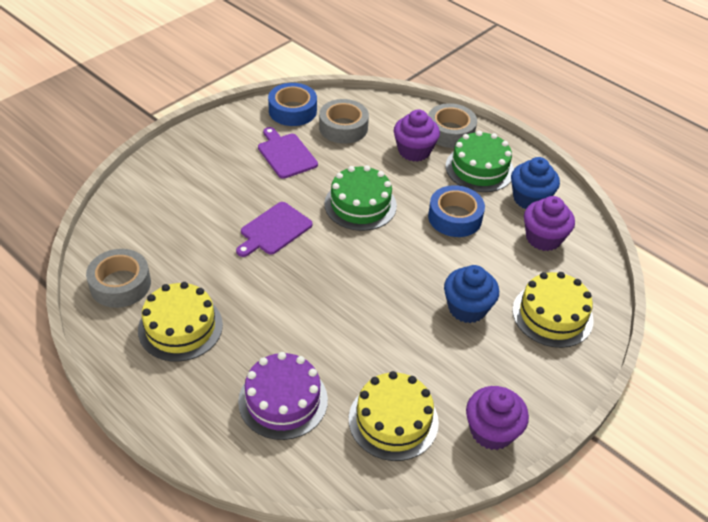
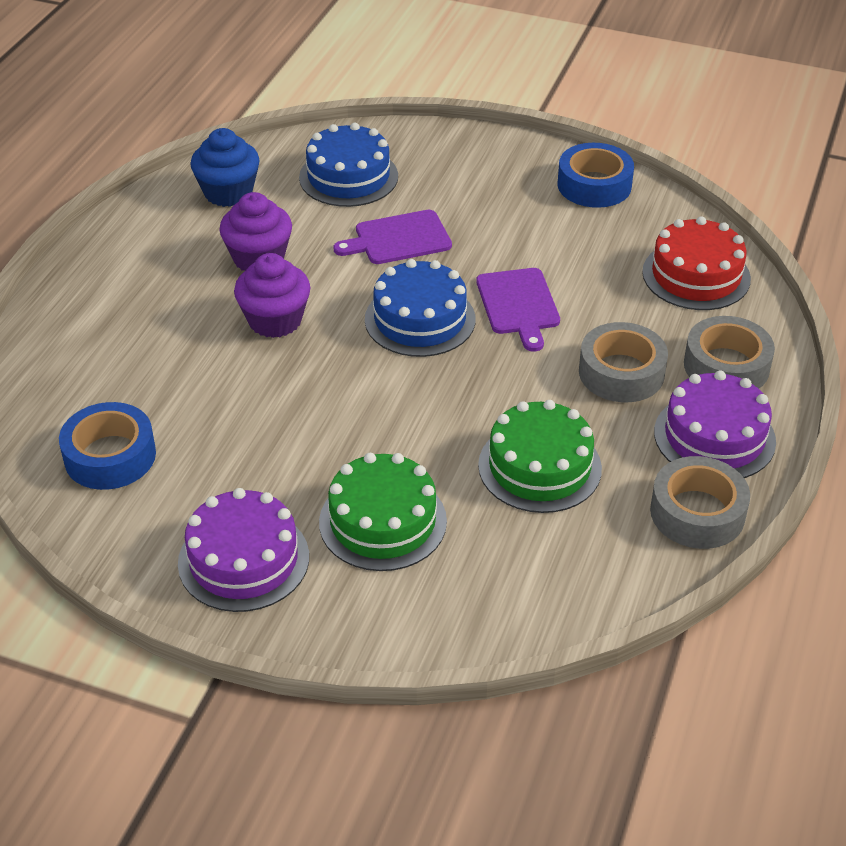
blue cake: 0 -> 2
blue cupcake: 2 -> 1
purple cake: 1 -> 2
purple cupcake: 3 -> 2
red cake: 0 -> 1
yellow cake: 3 -> 0

